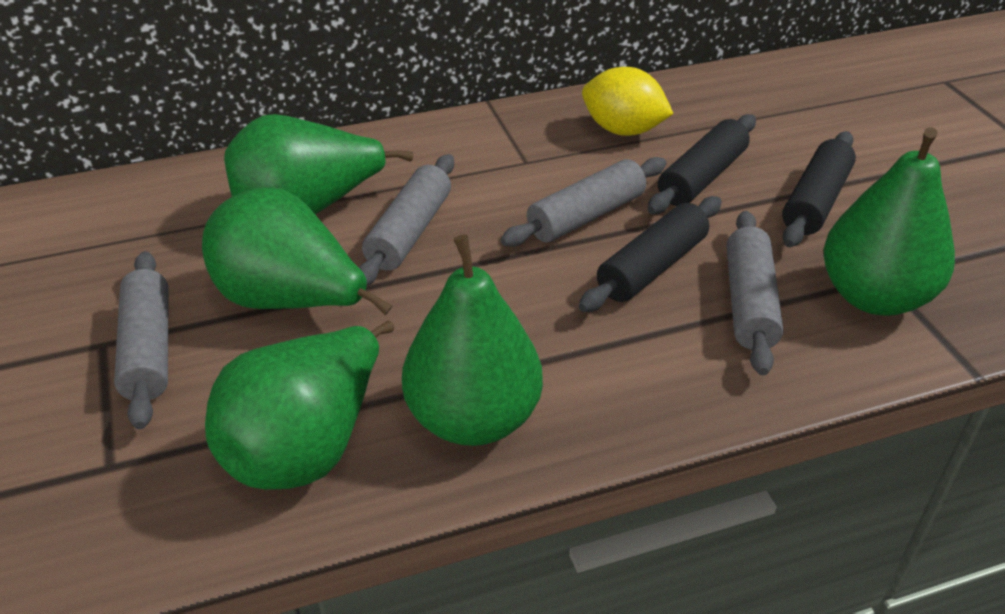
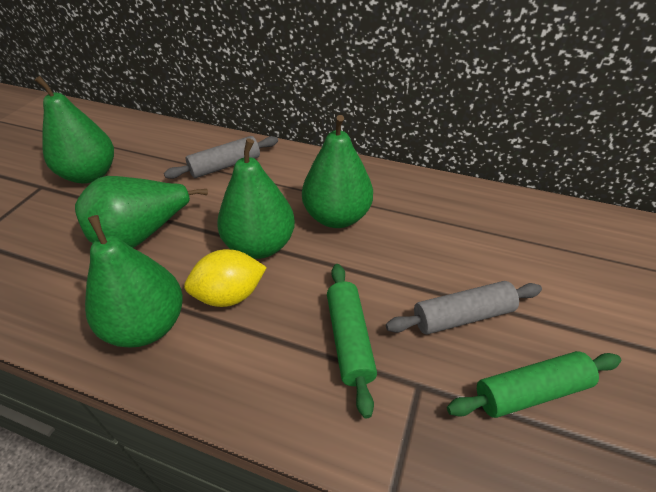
black rolling pin: 3 -> 0
green rolling pin: 0 -> 2
grey rolling pin: 4 -> 2

